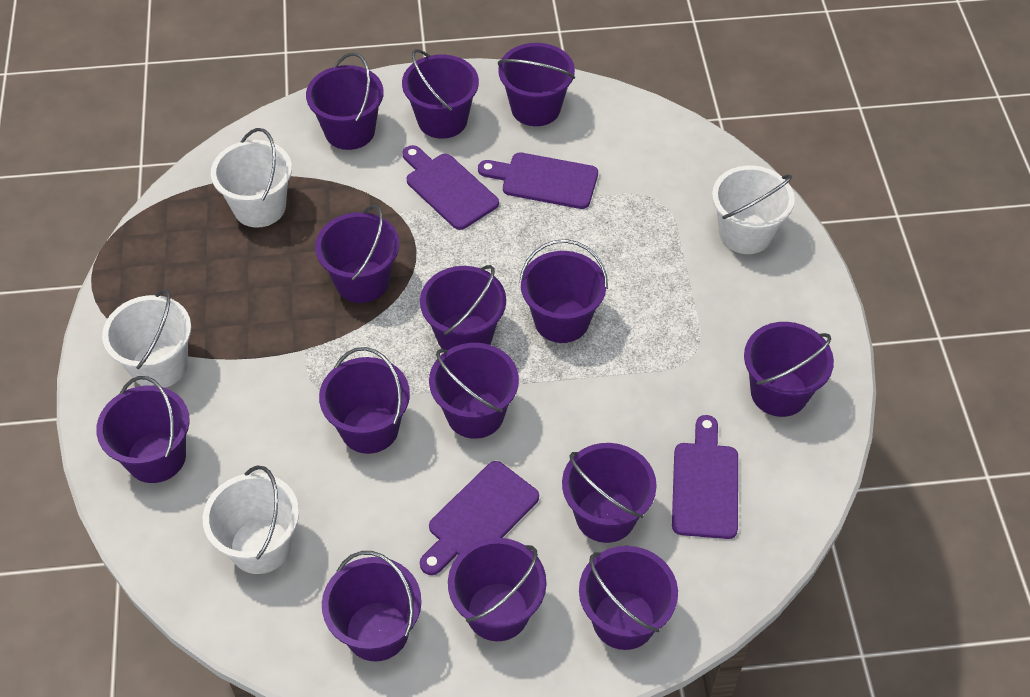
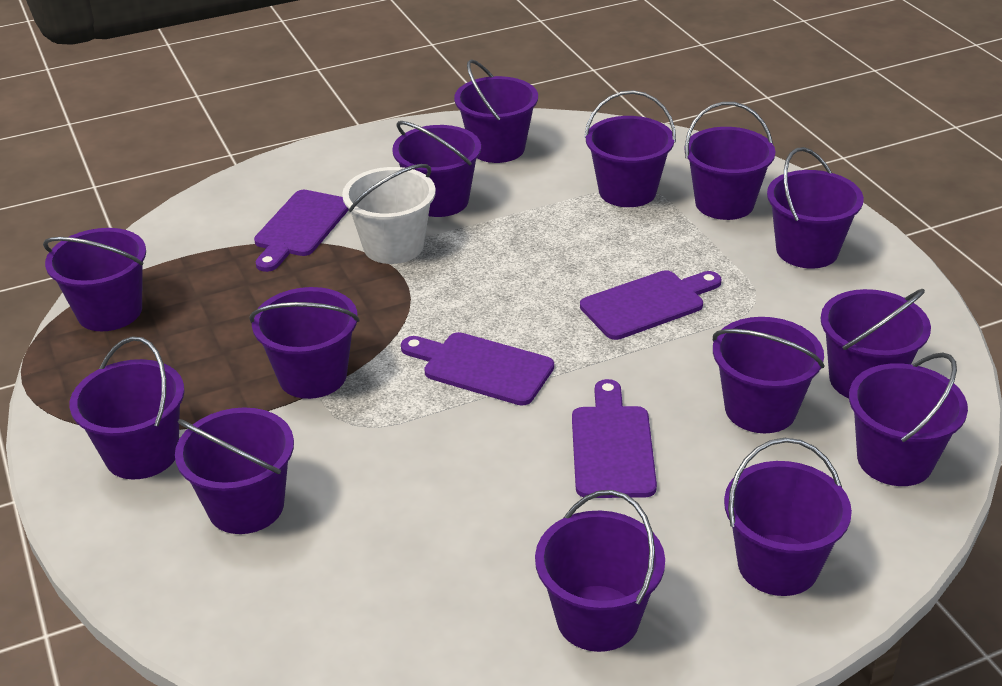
white bucket: 4 -> 1

